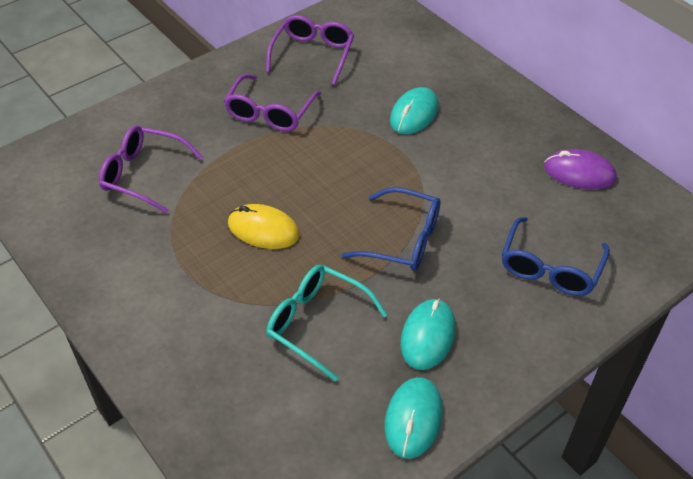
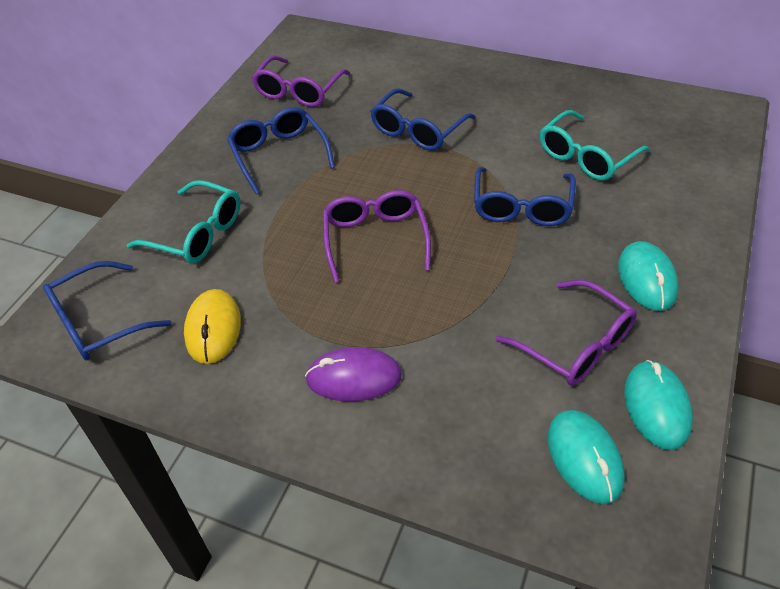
blue glasses: 2 -> 4
turquoise glasses: 1 -> 2

